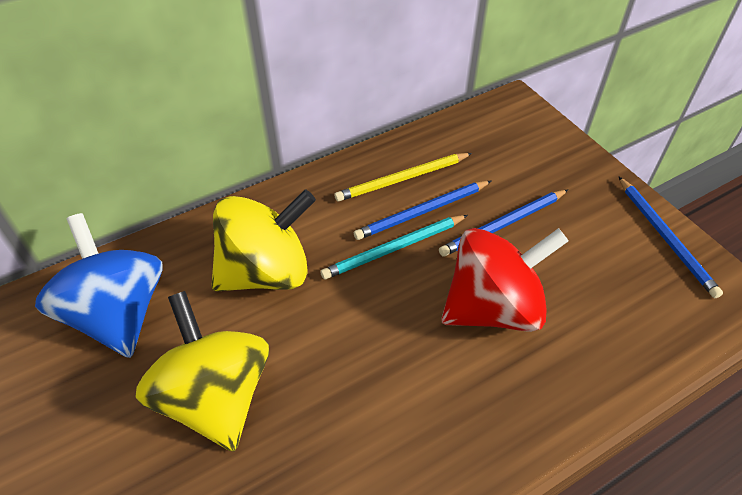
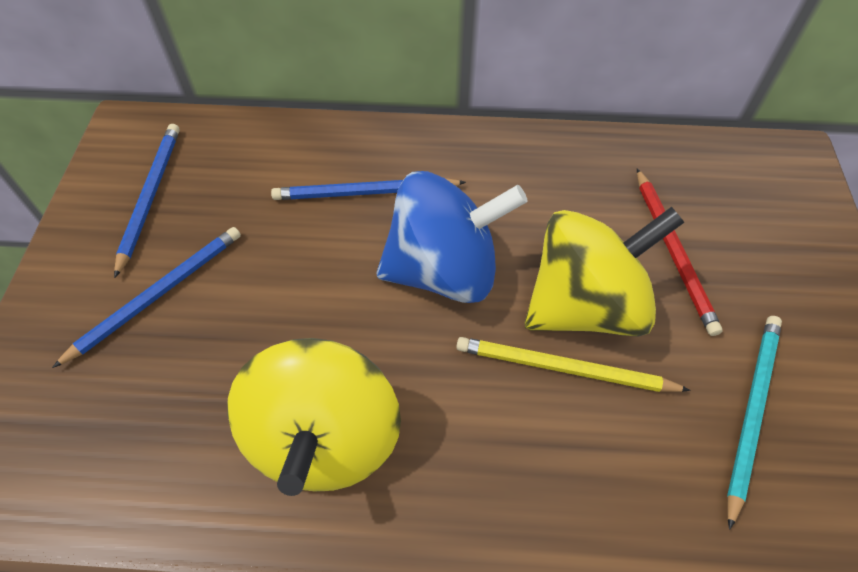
red pencil: 0 -> 1
red spinning top: 1 -> 0

